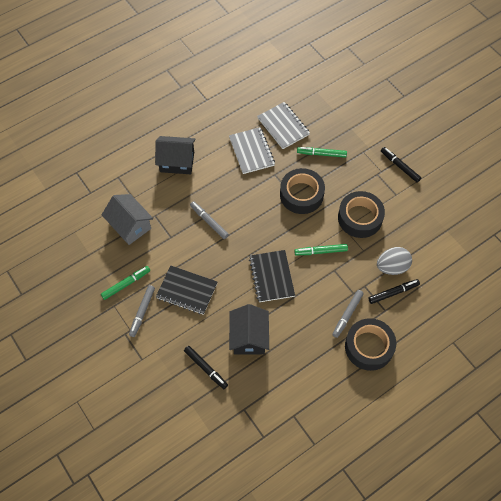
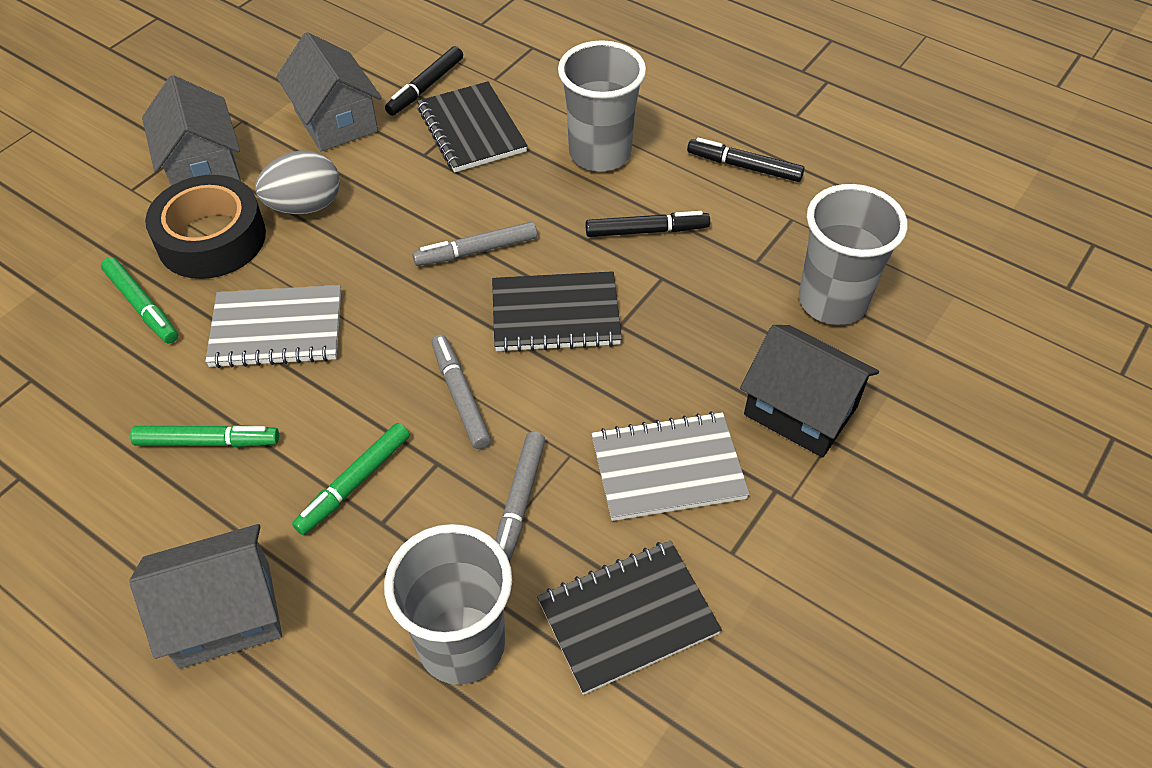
black house: 2 -> 1
black notebook: 2 -> 3
black tape: 3 -> 1
grey cup: 0 -> 3
grey house: 1 -> 3

